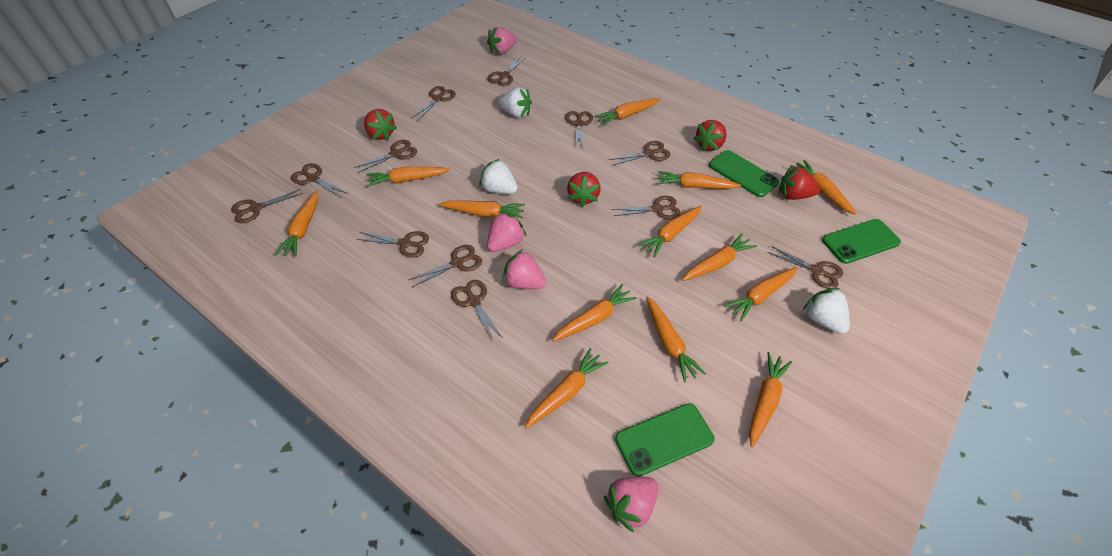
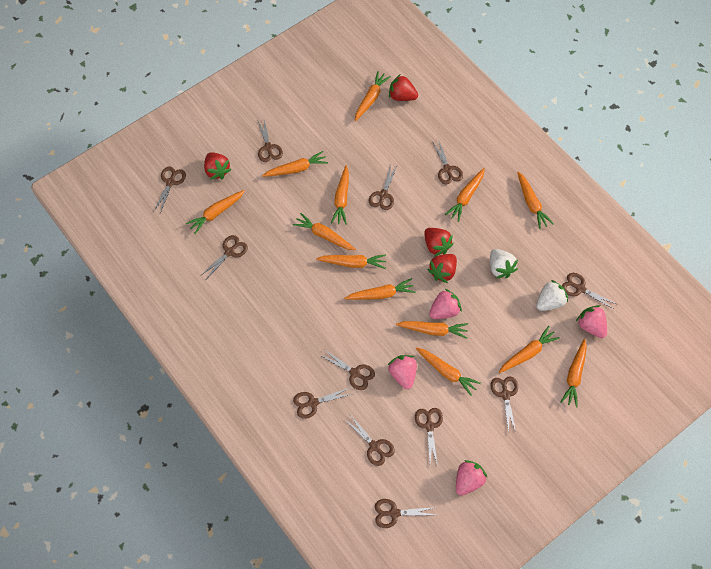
green phone: 3 -> 0
white strawberry: 3 -> 2

